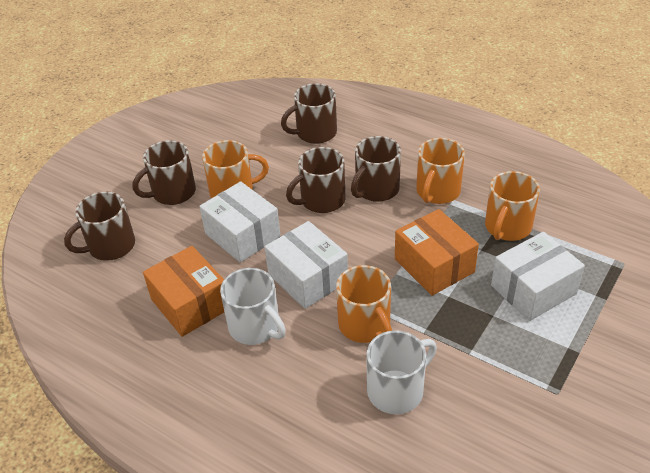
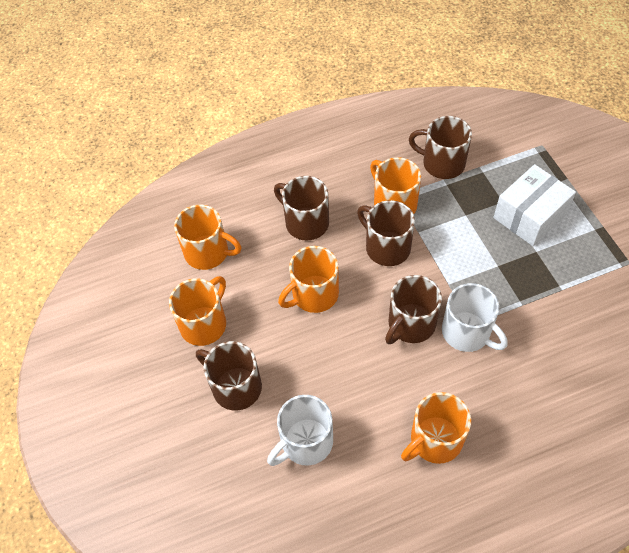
orange box: 2 -> 0
orange mug: 4 -> 5
white box: 3 -> 1

